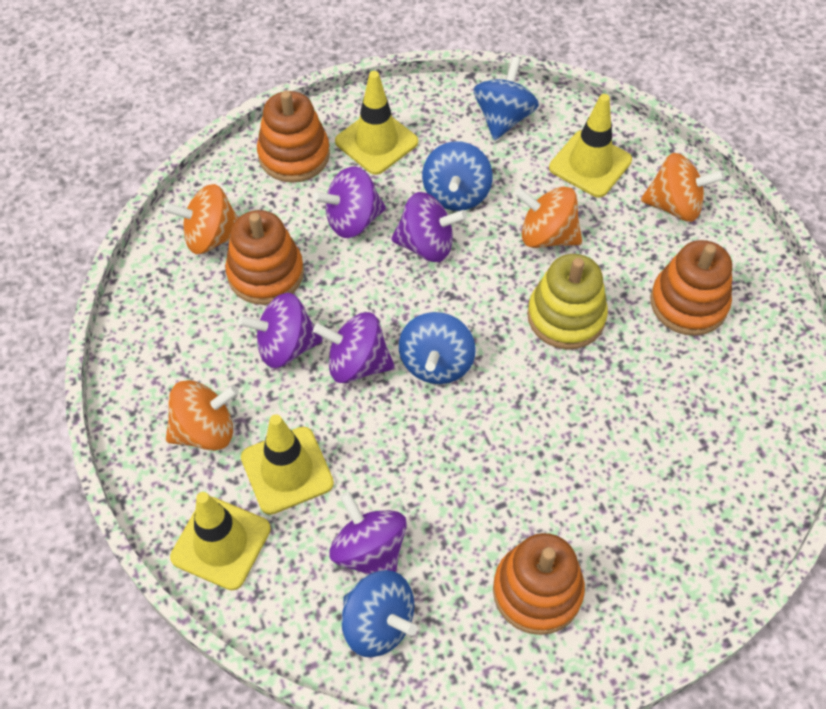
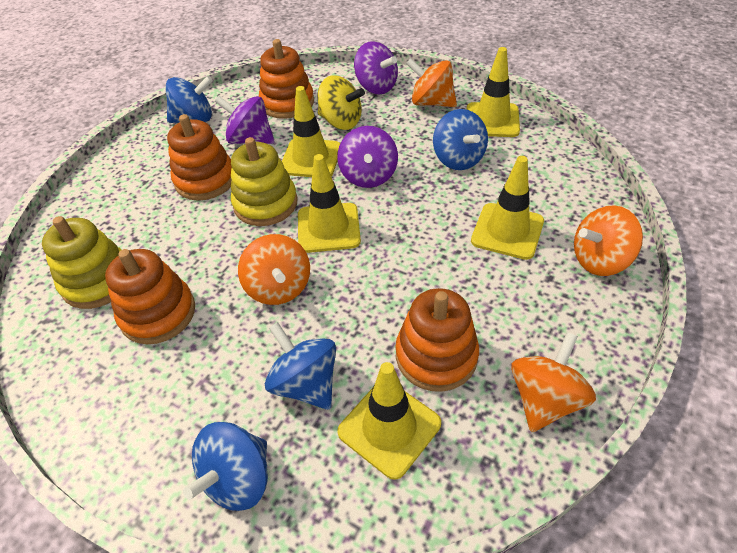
purple spinning top: 5 -> 3
yellow spinning top: 0 -> 1
yellow stacking toy: 1 -> 2
yellow traffic cone: 4 -> 5

